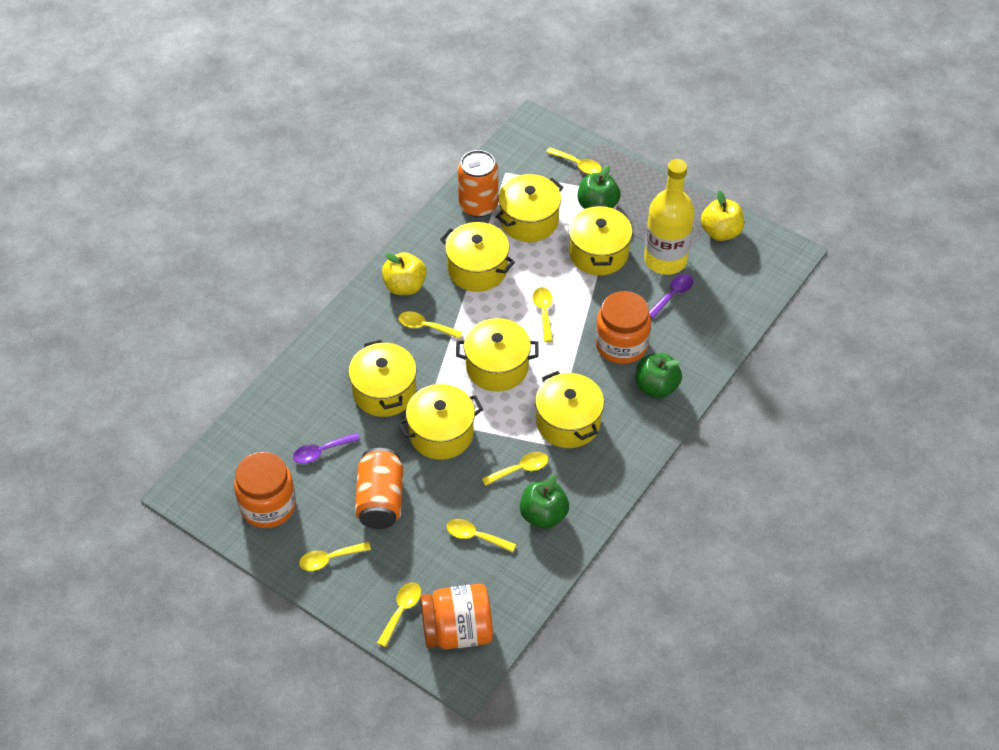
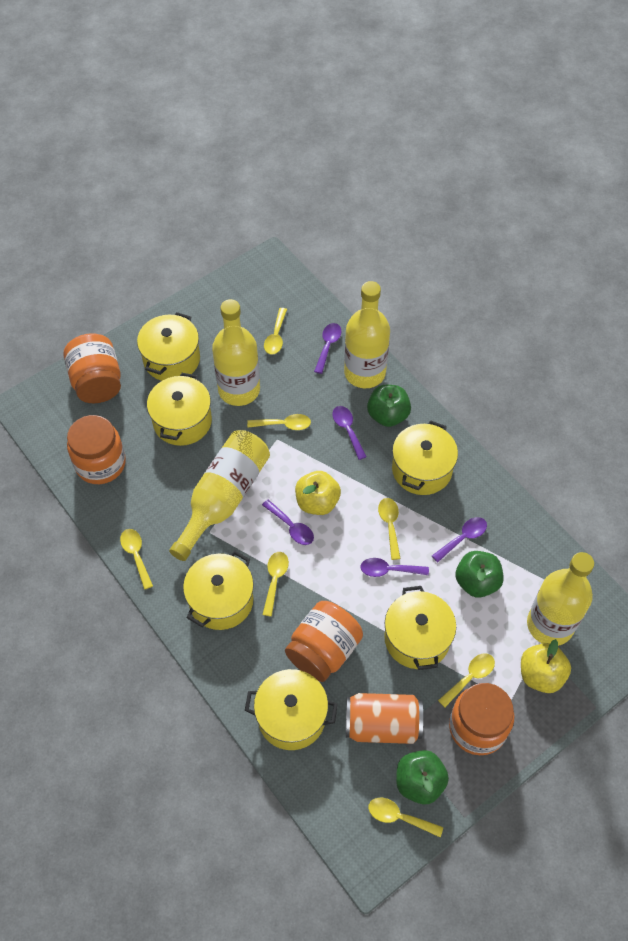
orange can: 2 -> 1
orange jar: 3 -> 4
purple spoon: 2 -> 5
yellow bottle: 1 -> 4
yellow pot: 7 -> 6

